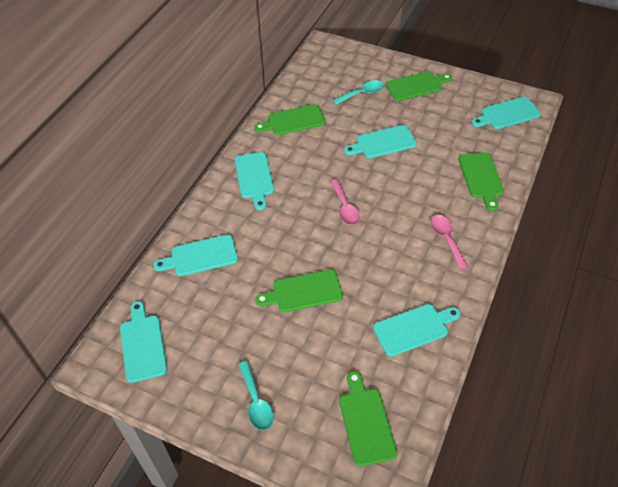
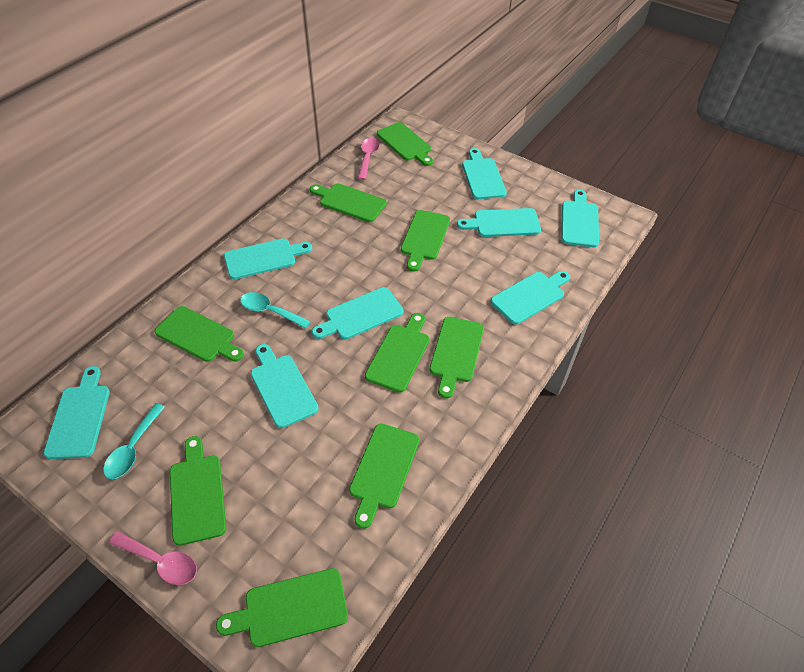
green cutting board: 5 -> 9
turquoise cutting board: 6 -> 8

